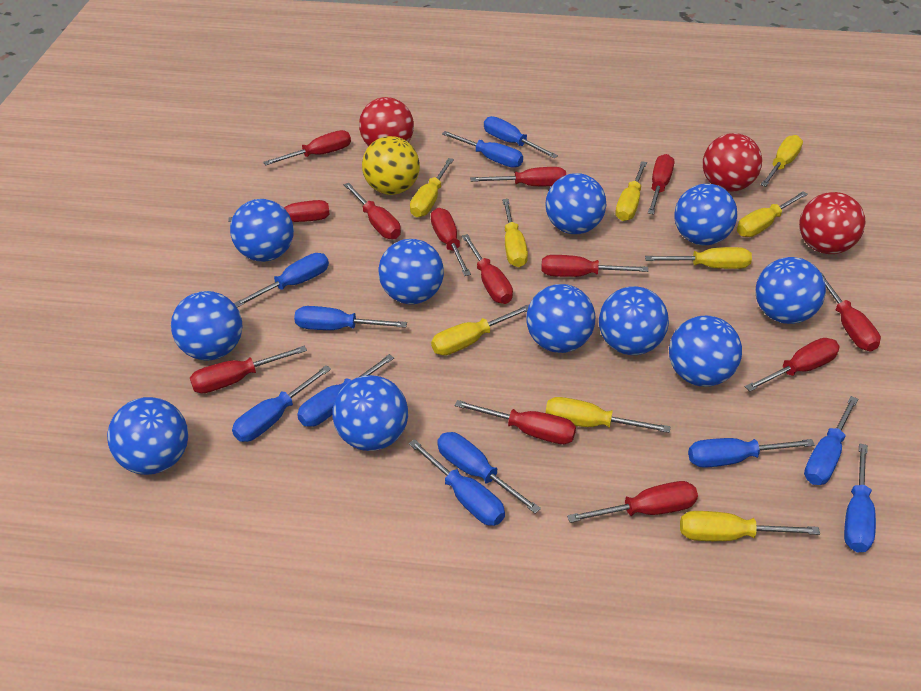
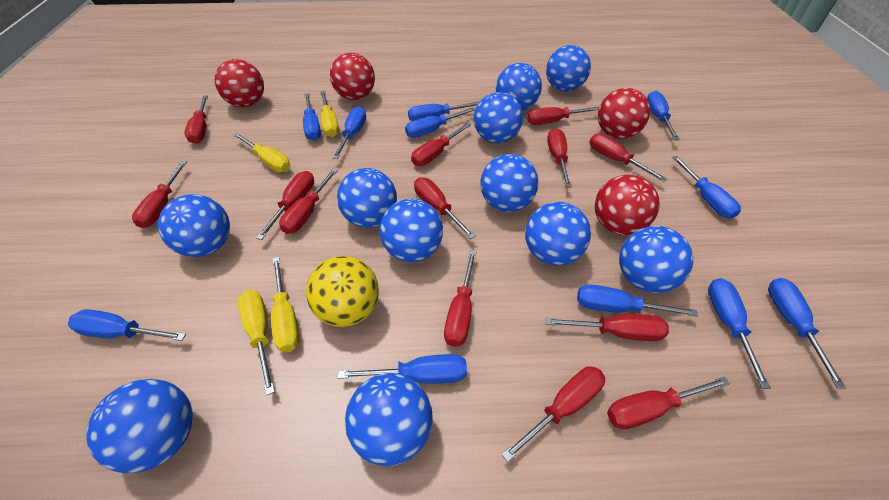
red ball: 3 -> 4
yellow screwdriver: 9 -> 4

